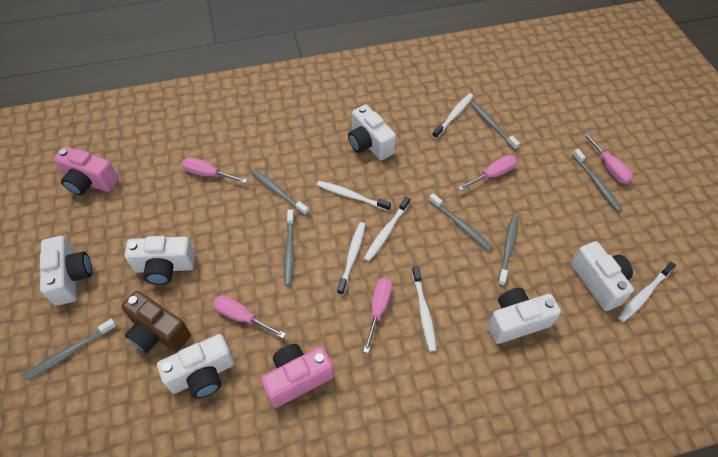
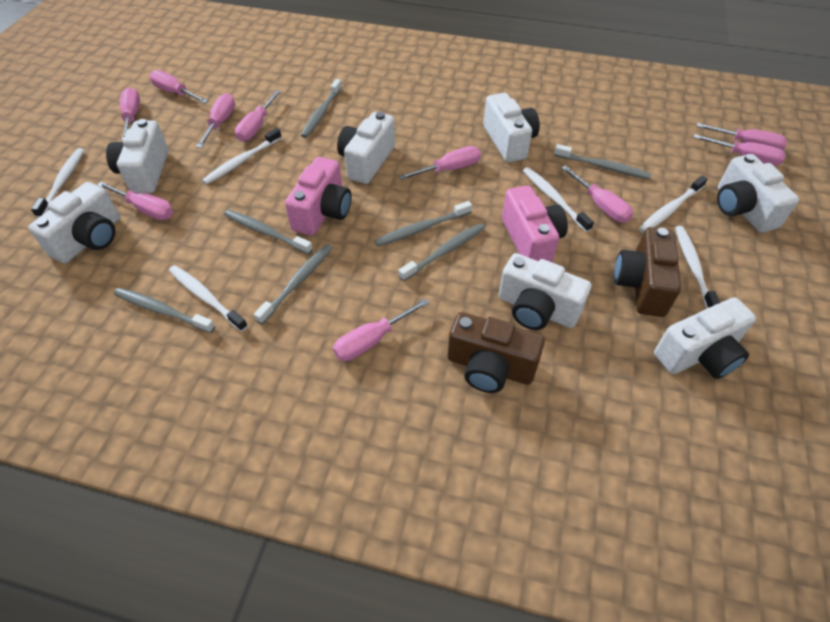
brown camera: 1 -> 2
pink screwdriver: 5 -> 10
white camera: 6 -> 7

